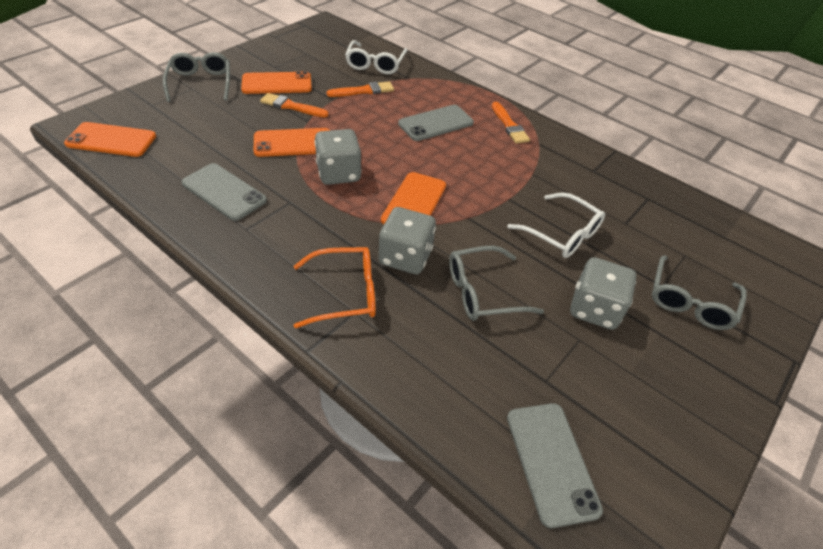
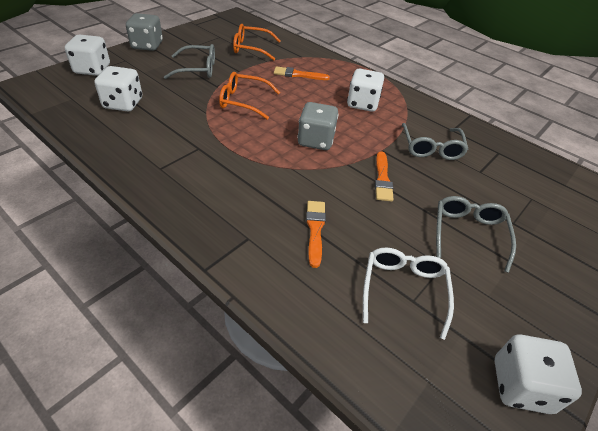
grey dice: 3 -> 2
grey phone: 3 -> 0
orange glasses: 1 -> 2
orange phone: 4 -> 0
white dice: 0 -> 4
white glasses: 2 -> 1

